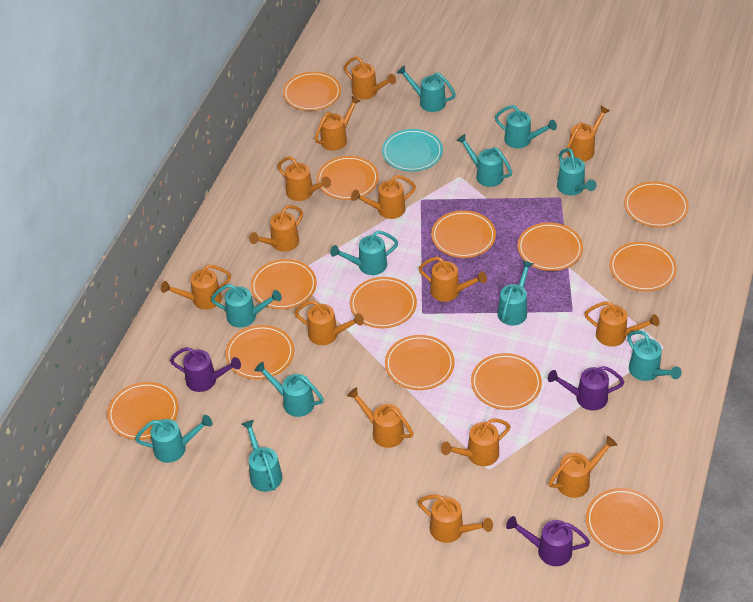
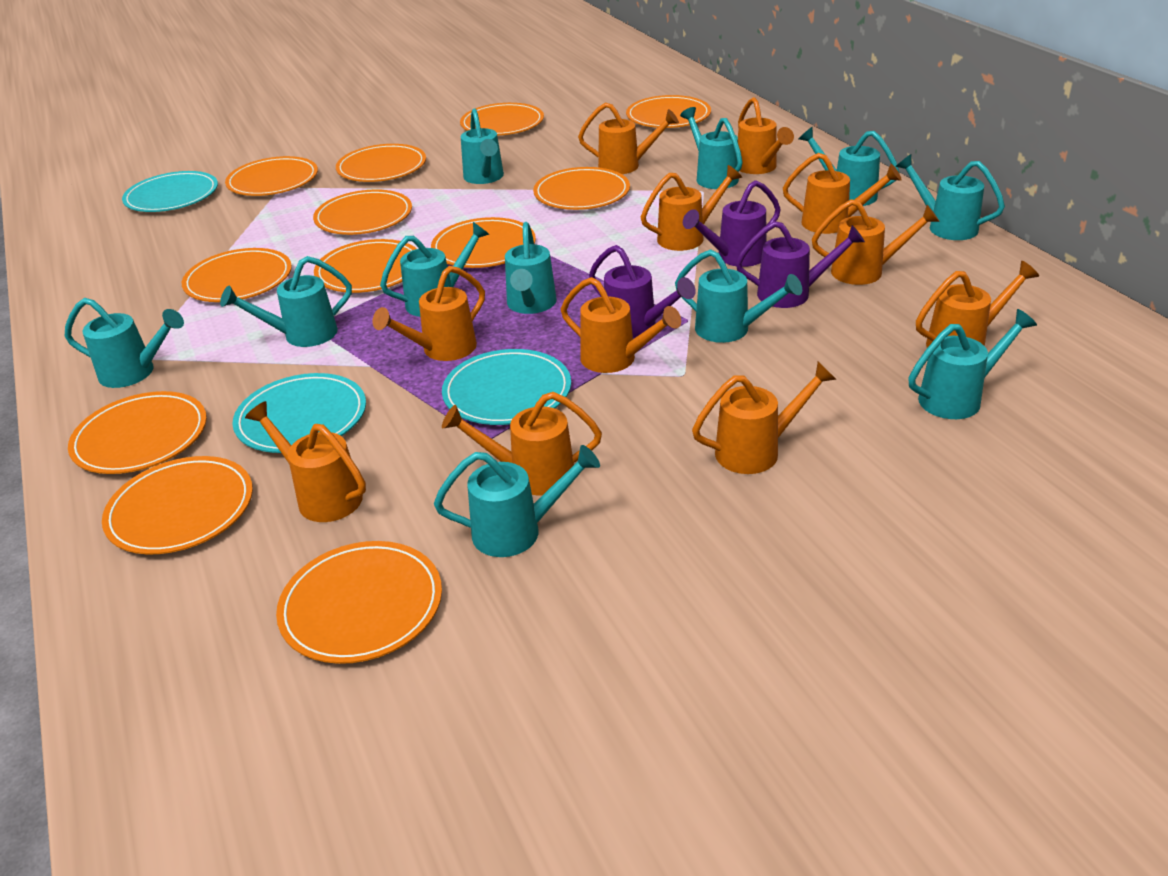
orange plate: 13 -> 12
orange watering can: 14 -> 11
turquoise plate: 1 -> 3

